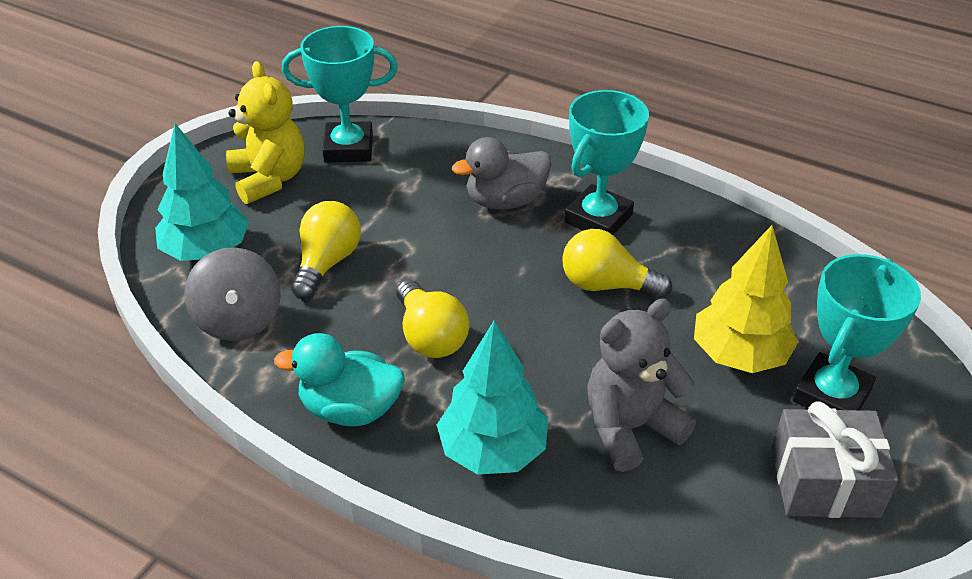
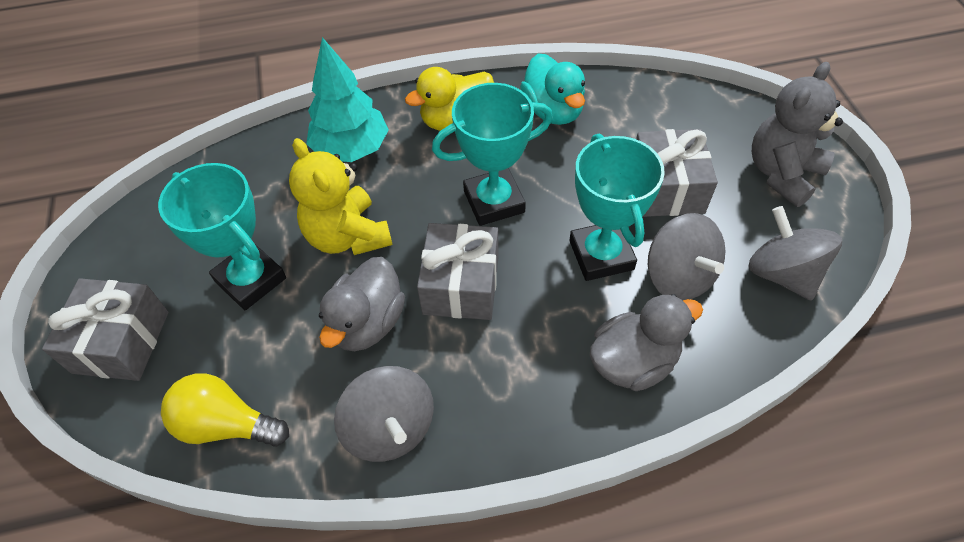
grey duck: 1 -> 2
grey gift: 1 -> 3
grey spinning top: 1 -> 3
turquoise tree: 2 -> 1
yellow duck: 0 -> 1
yellow light bulb: 3 -> 1
yellow tree: 1 -> 0

